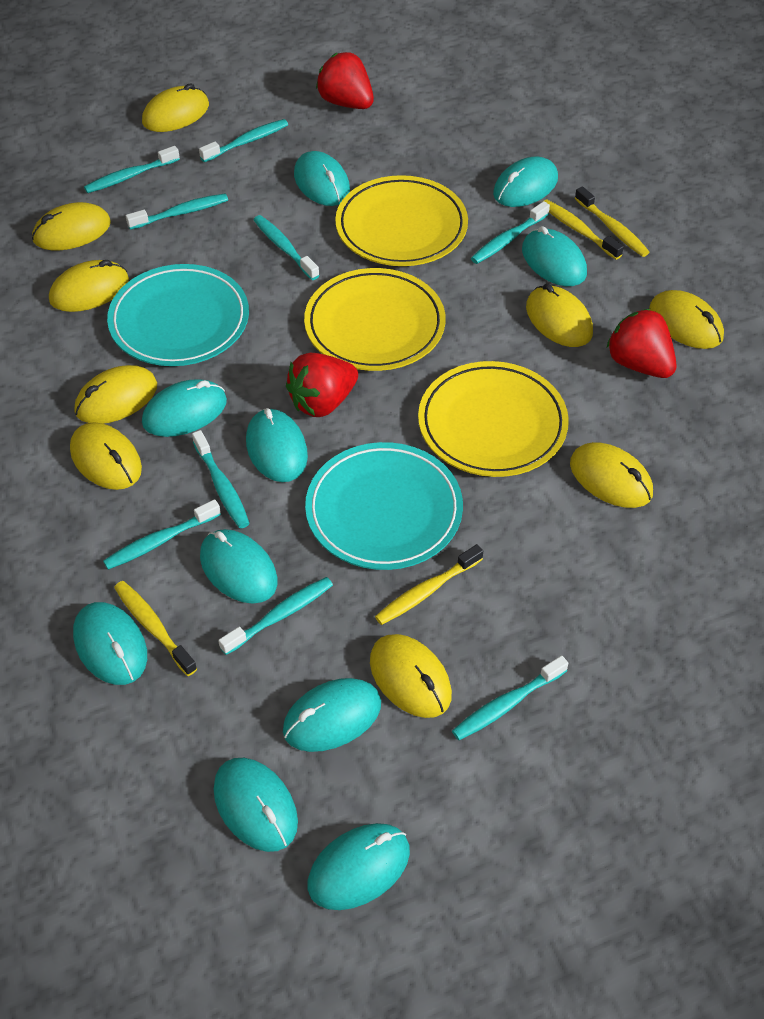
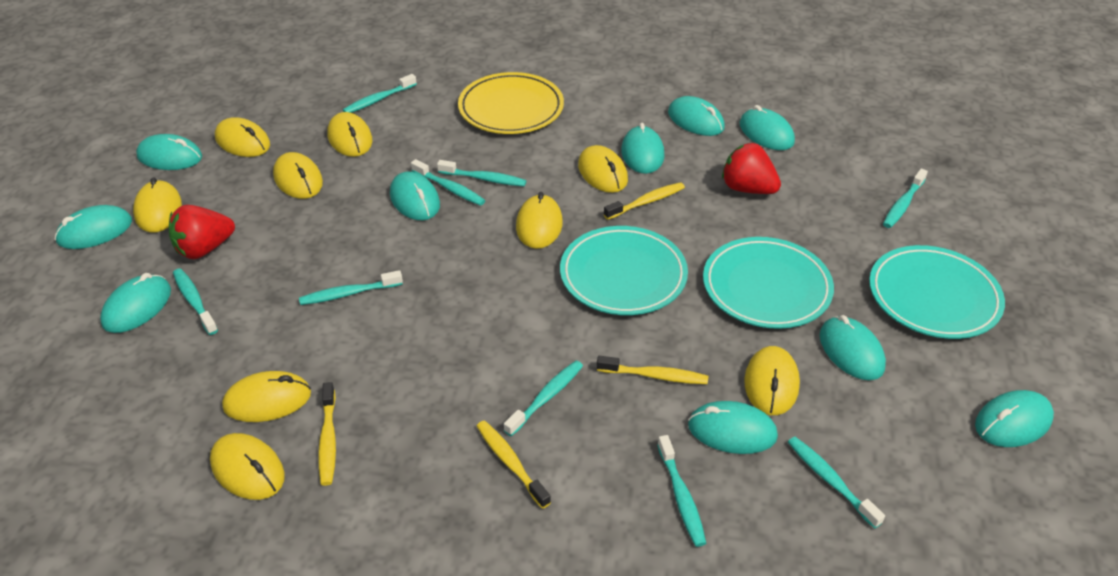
red strawberry: 3 -> 2
turquoise plate: 2 -> 3
yellow plate: 3 -> 1

